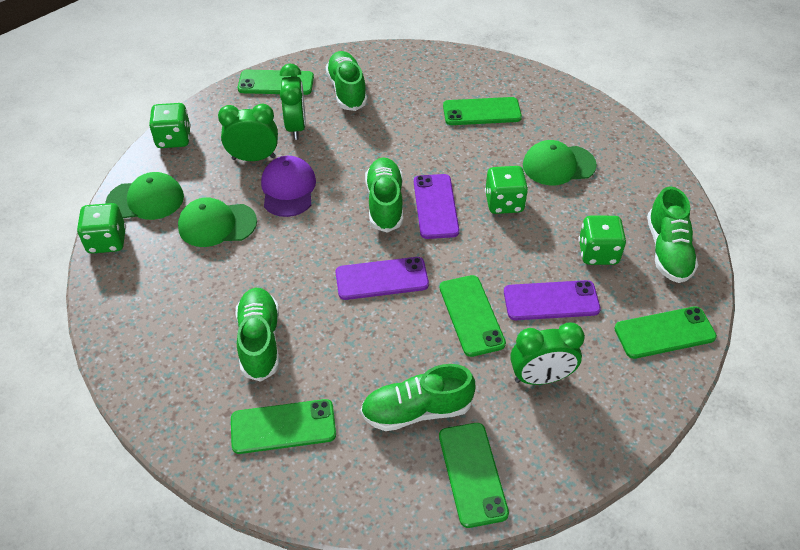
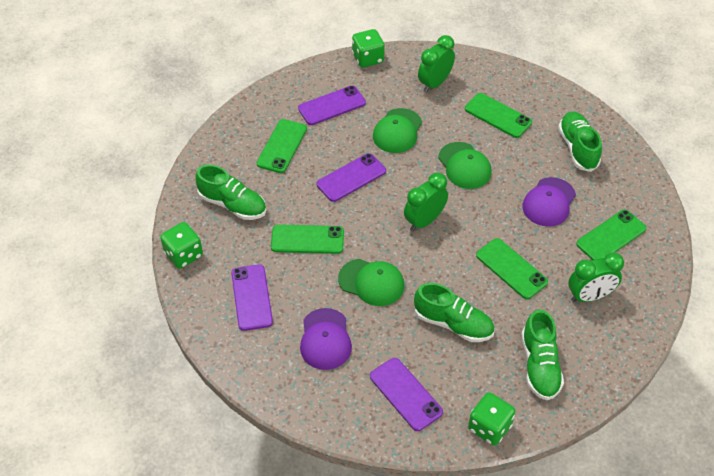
green dice: 4 -> 3
green phone: 6 -> 5
green shoe: 5 -> 4
purple cap: 1 -> 2
purple phone: 3 -> 4

